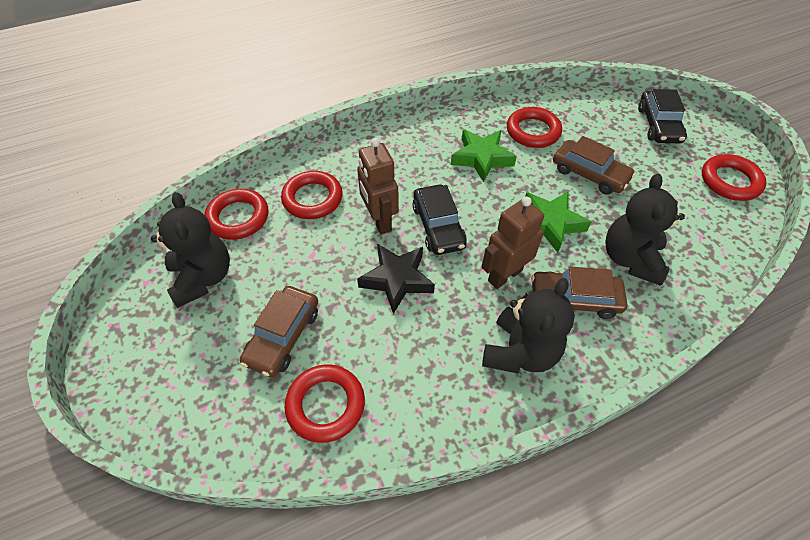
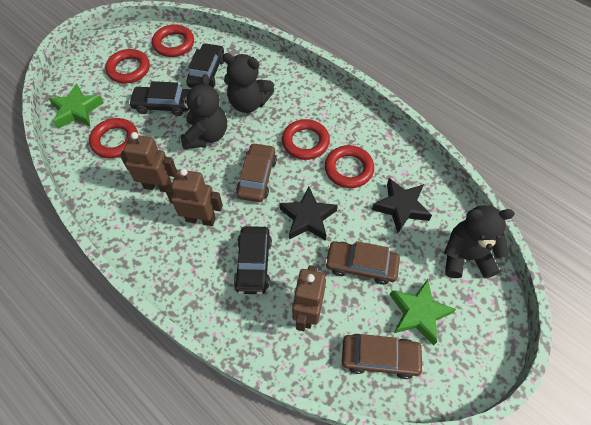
black car: 2 -> 3
black star: 1 -> 2
brown robot: 2 -> 3

